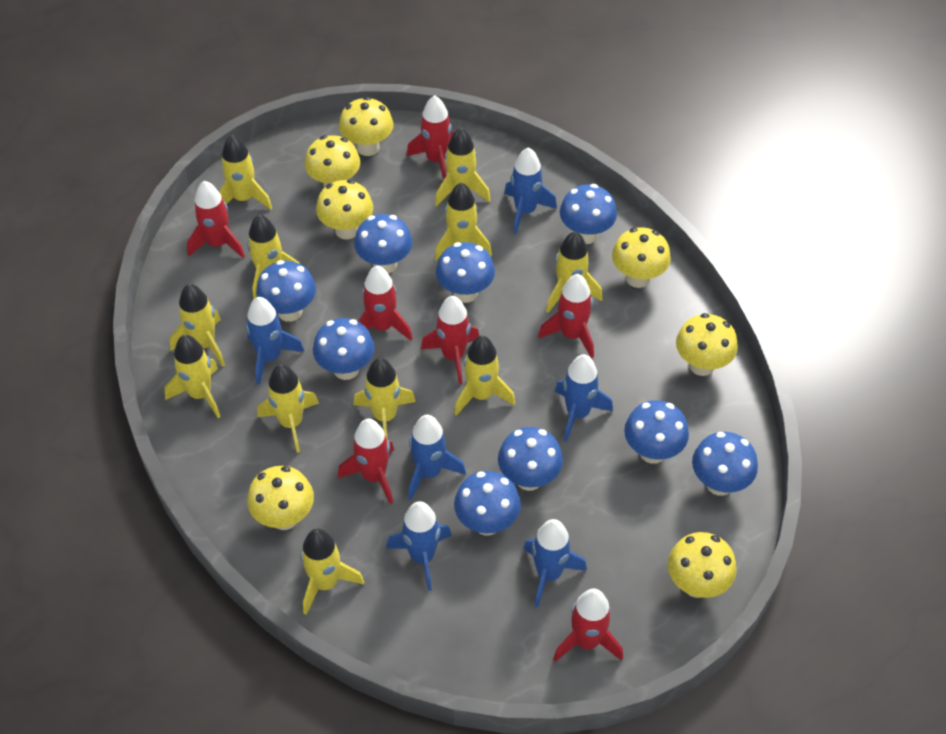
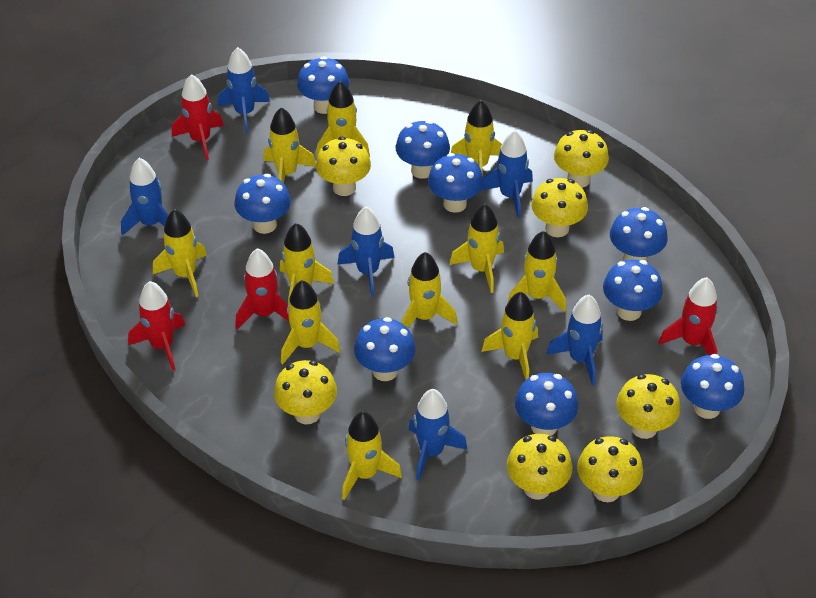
red rocket: 7 -> 4

